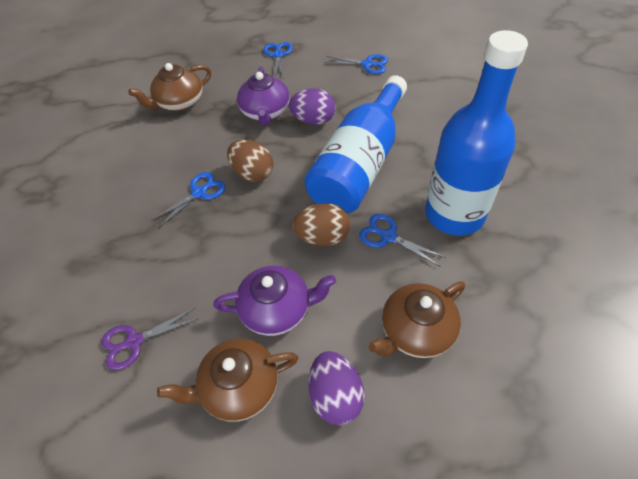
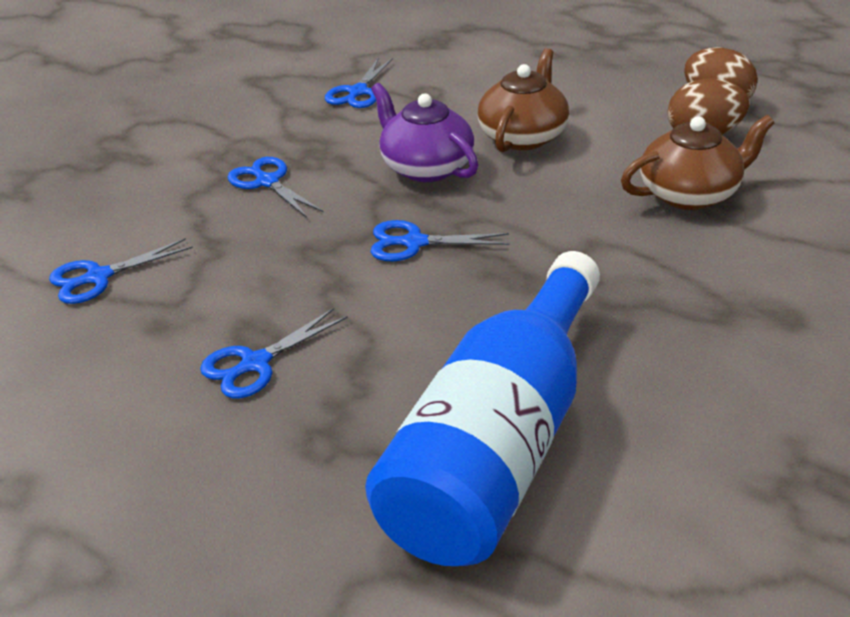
blue bottle: 2 -> 1
blue scissors: 4 -> 5
brown teapot: 3 -> 2
purple egg: 2 -> 0
purple scissors: 1 -> 0
purple teapot: 2 -> 1

